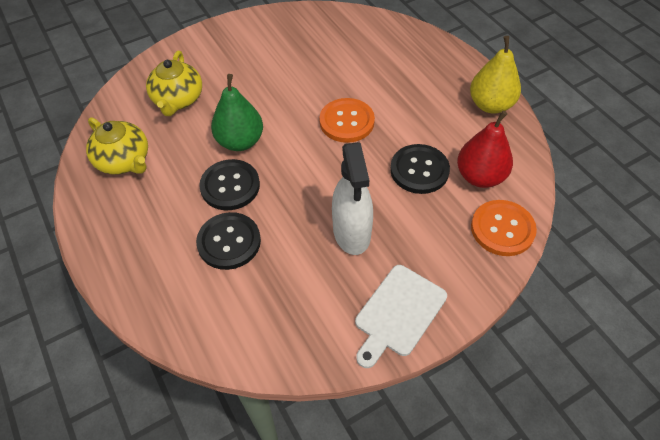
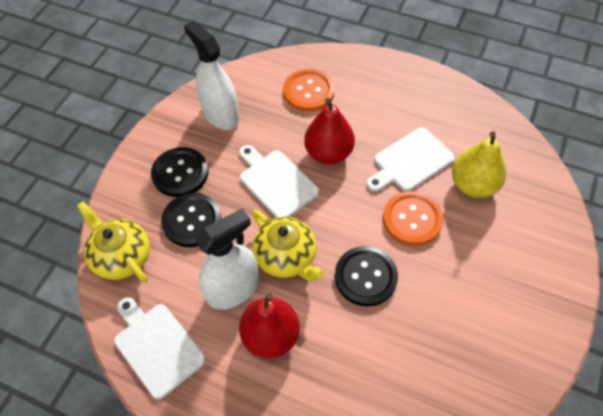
green pear: 1 -> 0
red pear: 1 -> 2
white cutting board: 1 -> 3
white spray bottle: 1 -> 2

